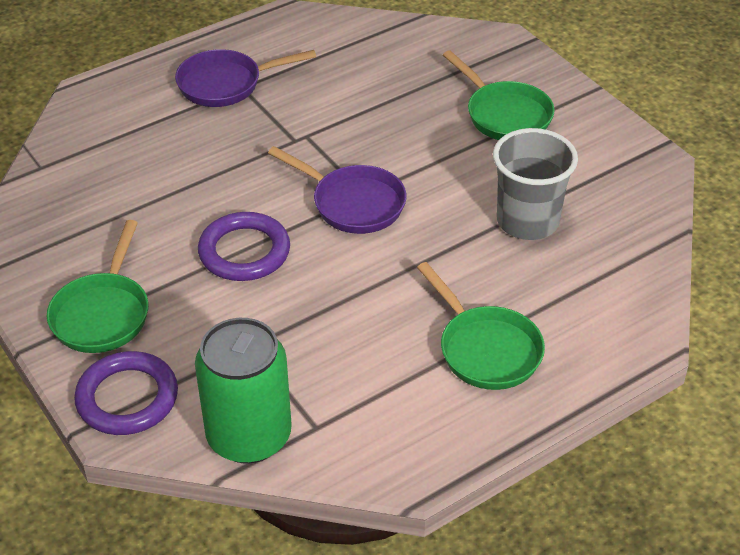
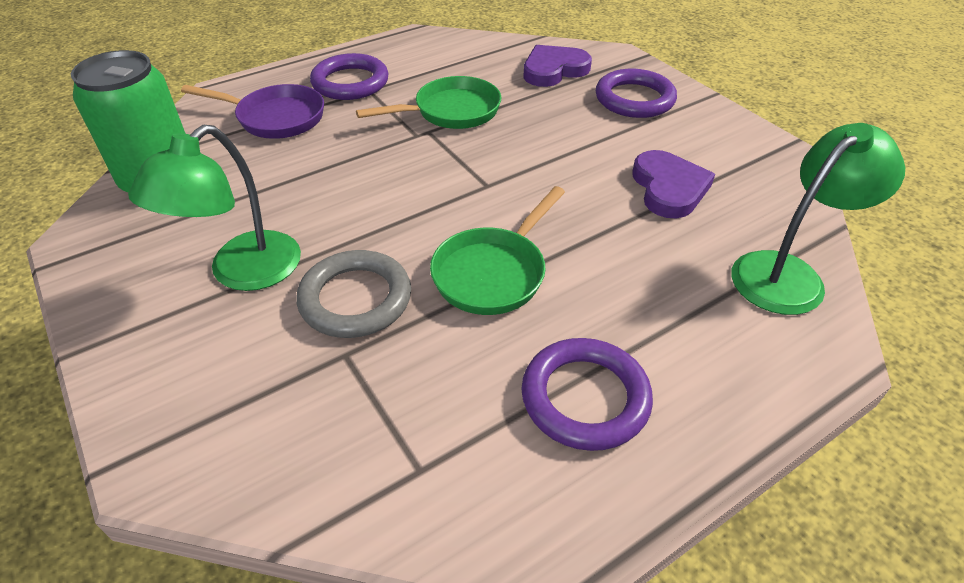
green lamp: 0 -> 2
green pan: 3 -> 2
grey cup: 1 -> 0
grey ring: 0 -> 1
purple heart: 0 -> 2
purple pan: 2 -> 1
purple ring: 2 -> 3

